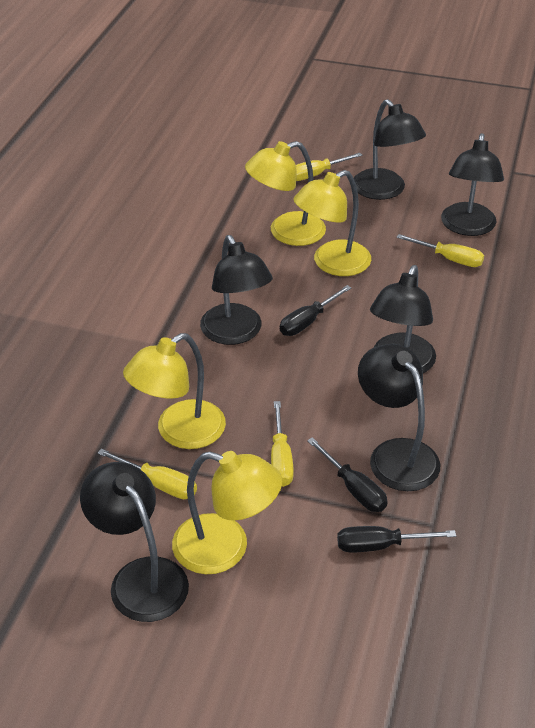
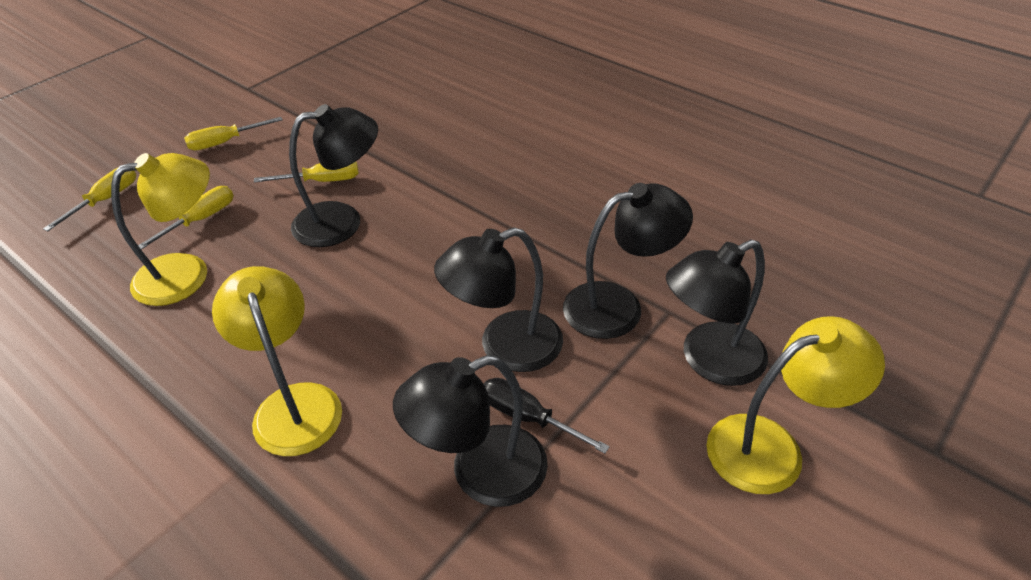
black lamp: 6 -> 5
black screwdriver: 3 -> 1
yellow lamp: 4 -> 3

